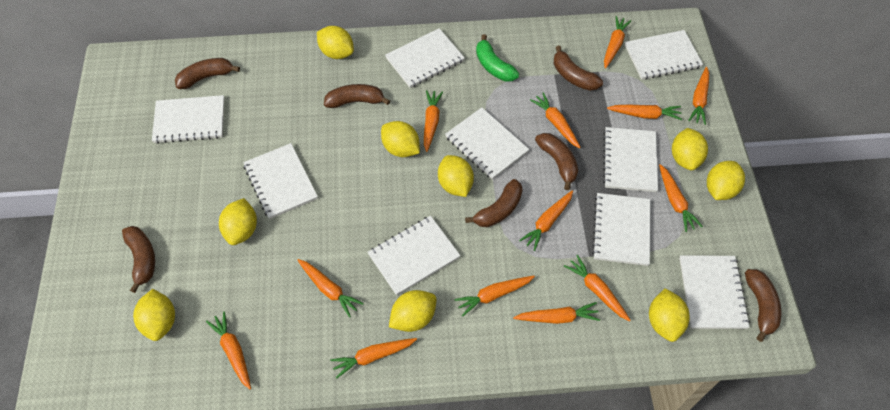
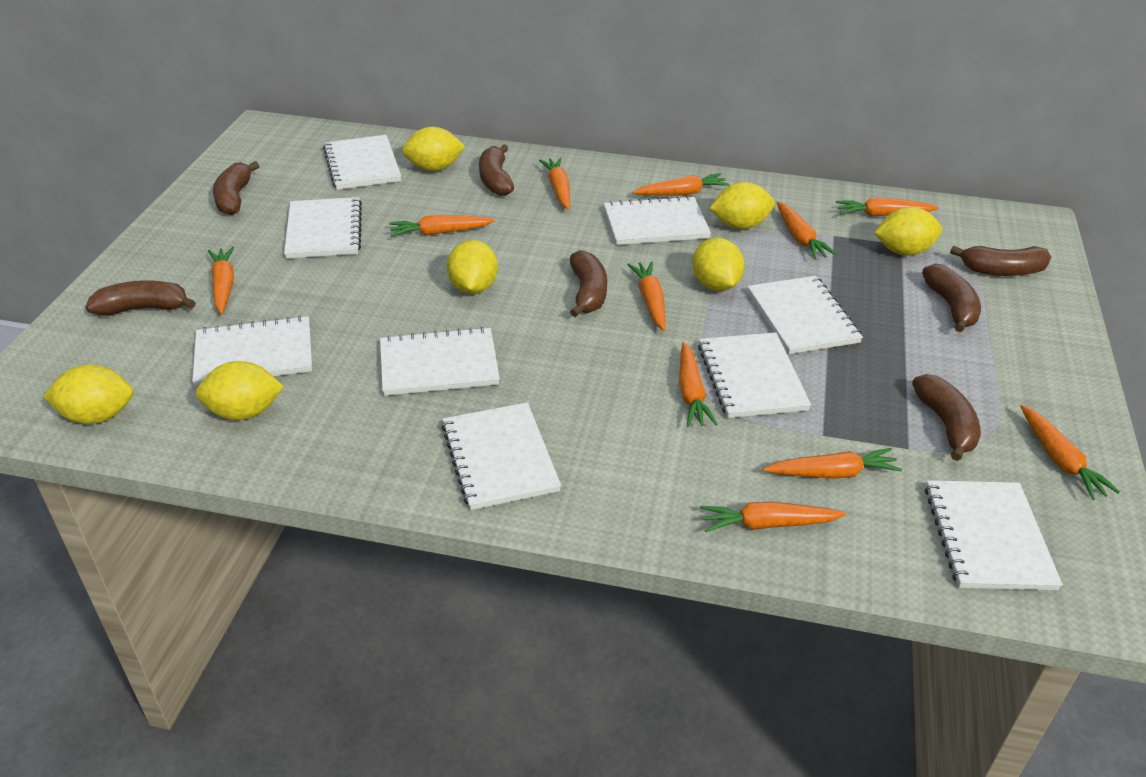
green banana: 1 -> 0
orange carrot: 13 -> 11
yellow lemon: 9 -> 7

